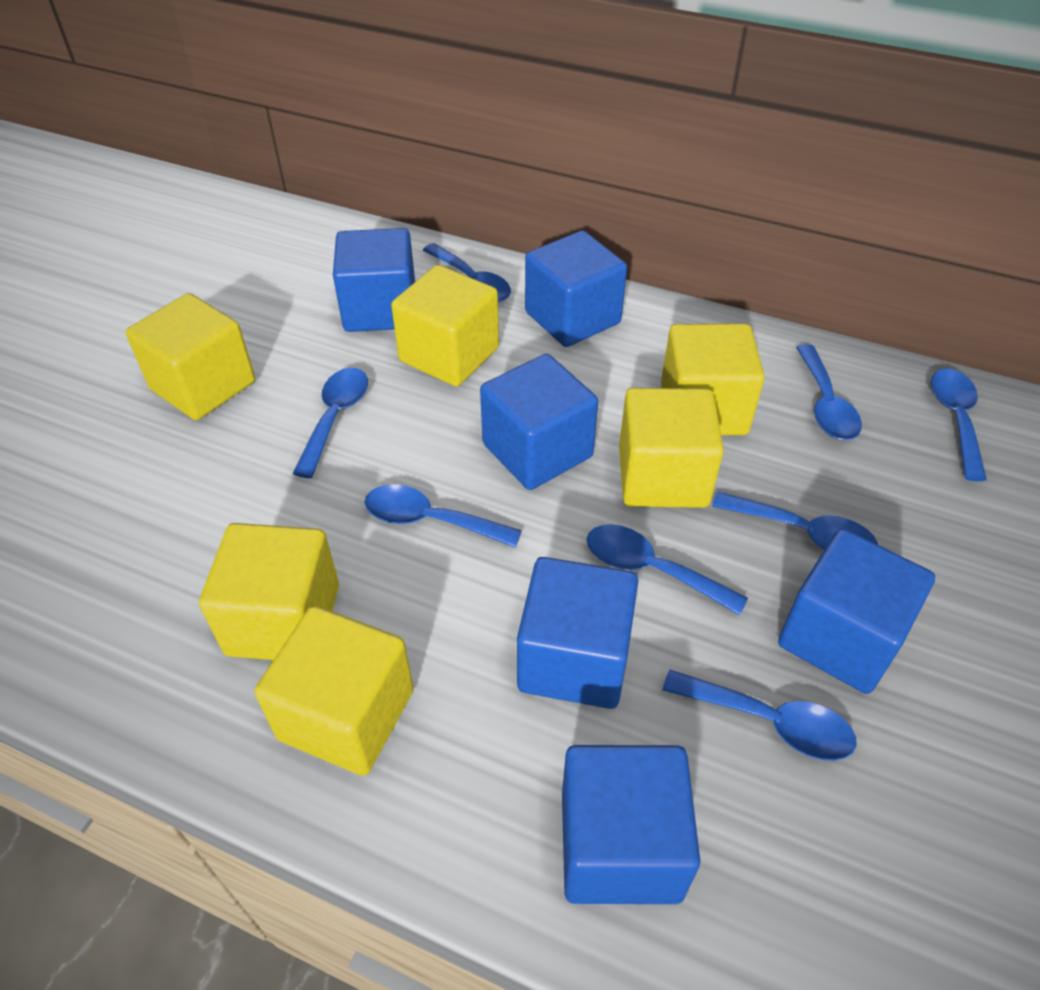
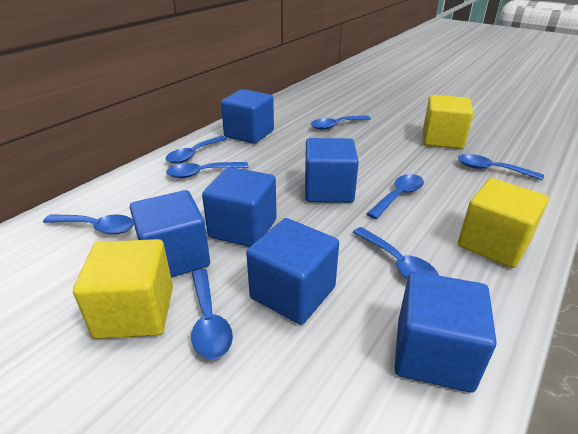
yellow cube: 6 -> 3

